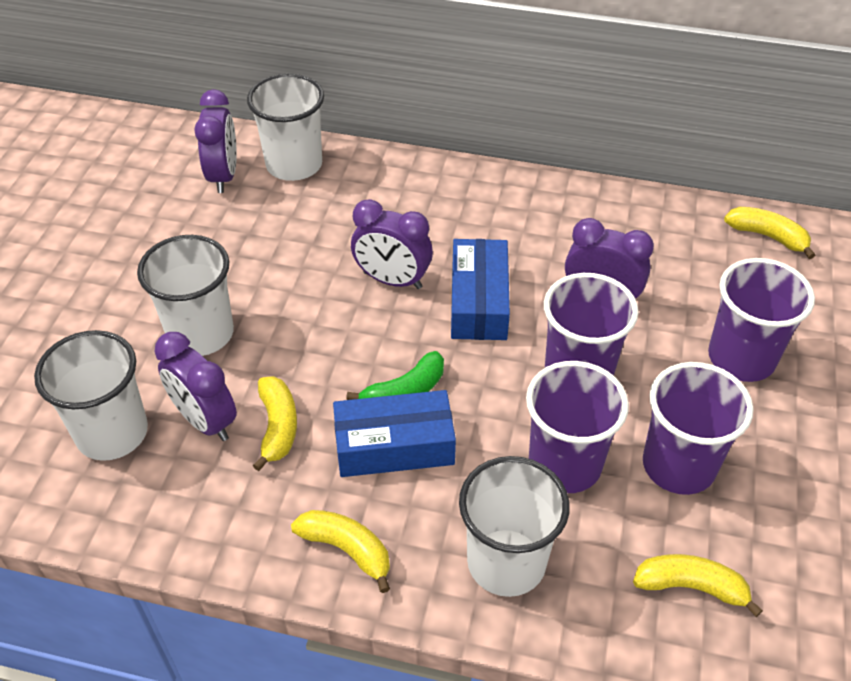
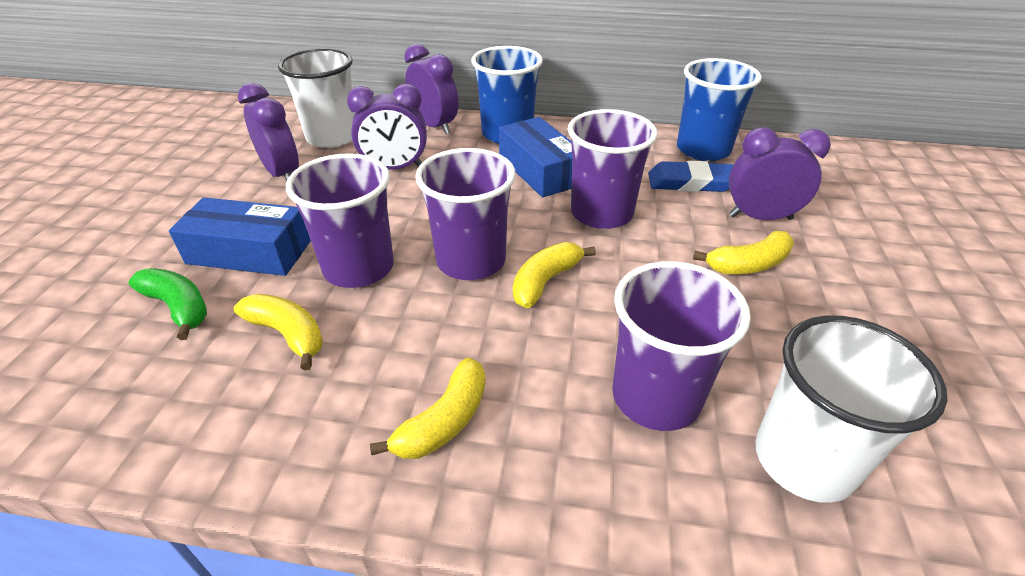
blue cup: 0 -> 2
blue eraser: 0 -> 1
white cup: 4 -> 2

